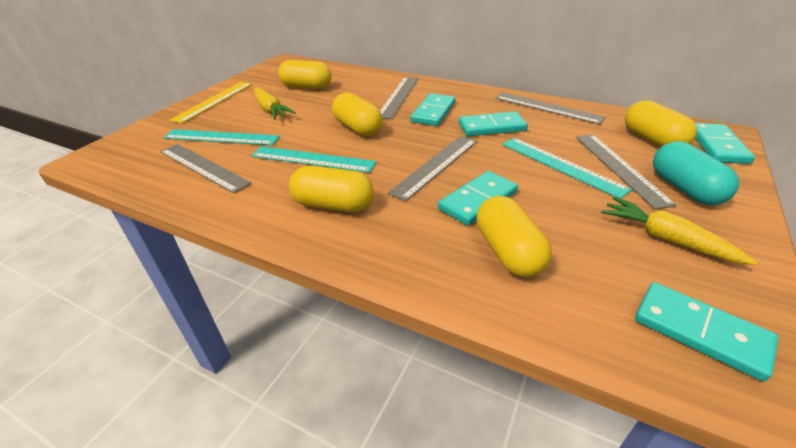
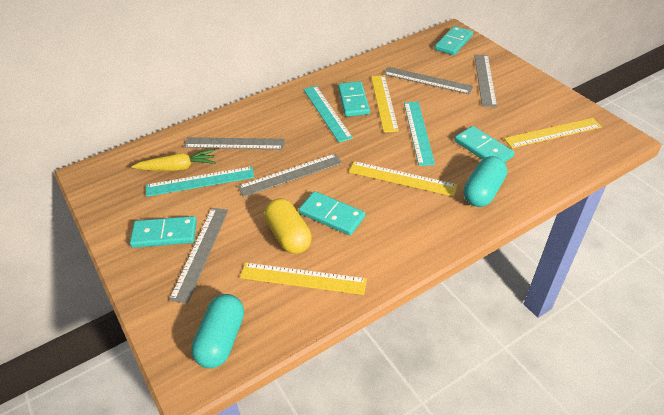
turquoise capsule: 1 -> 2
yellow capsule: 5 -> 1
yellow carrot: 2 -> 1
yellow ruler: 1 -> 4

